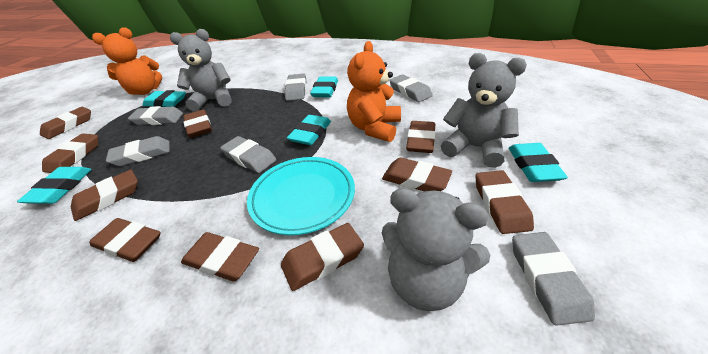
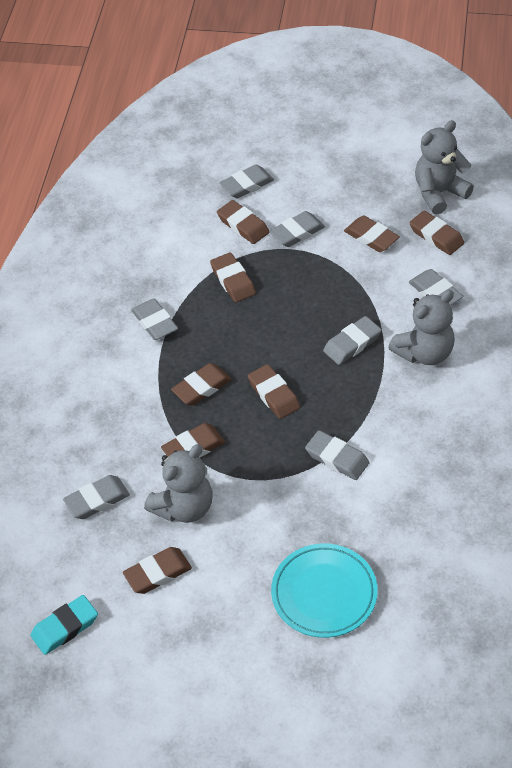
brown eraser: 10 -> 8
grey eraser: 6 -> 7
orange teddy bear: 2 -> 0
turquoise eraser: 5 -> 1

